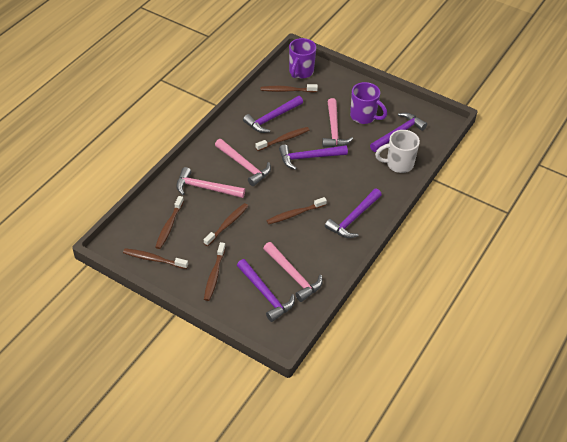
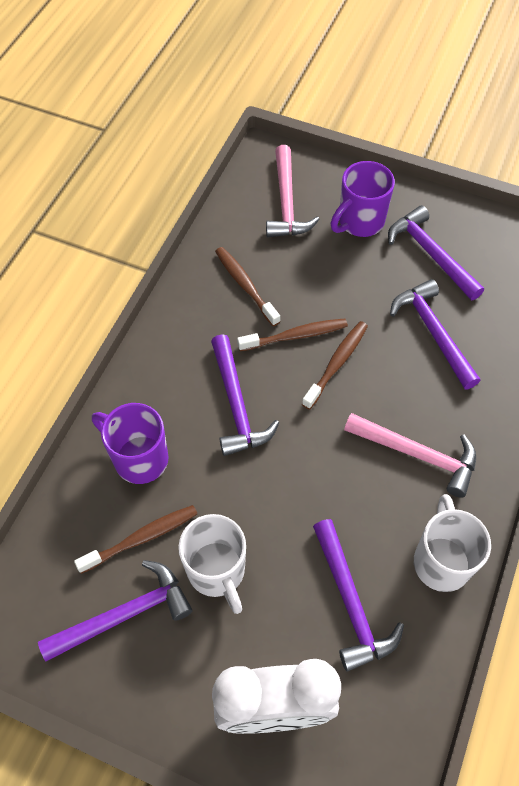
brown toothbrush: 7 -> 4
pink hammer: 4 -> 2
white clock: 0 -> 1
white mug: 1 -> 2

